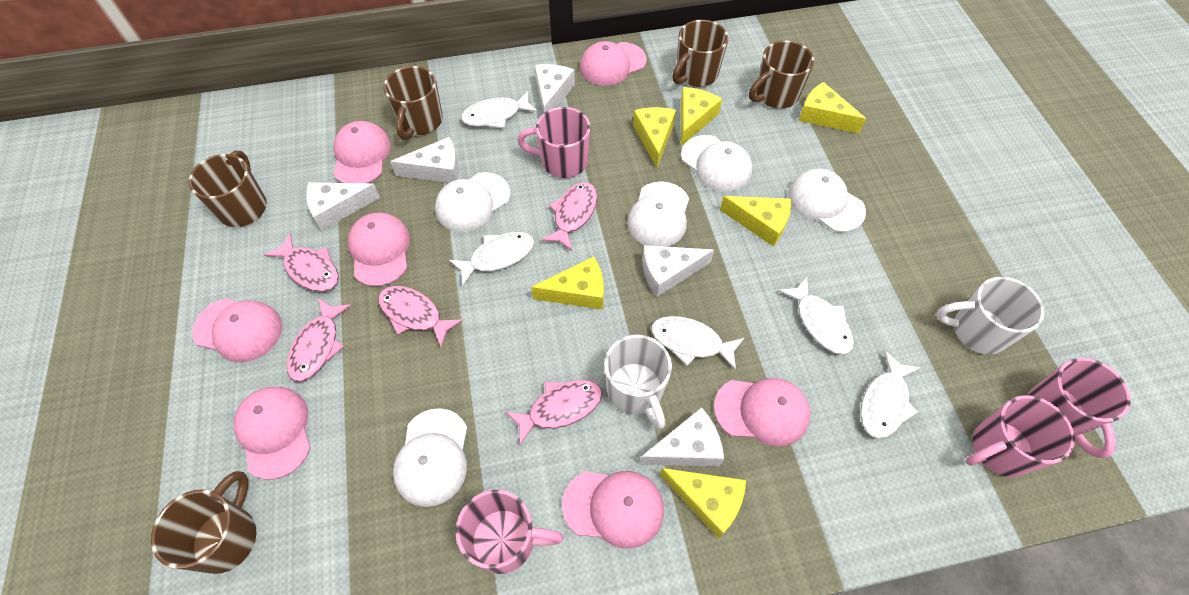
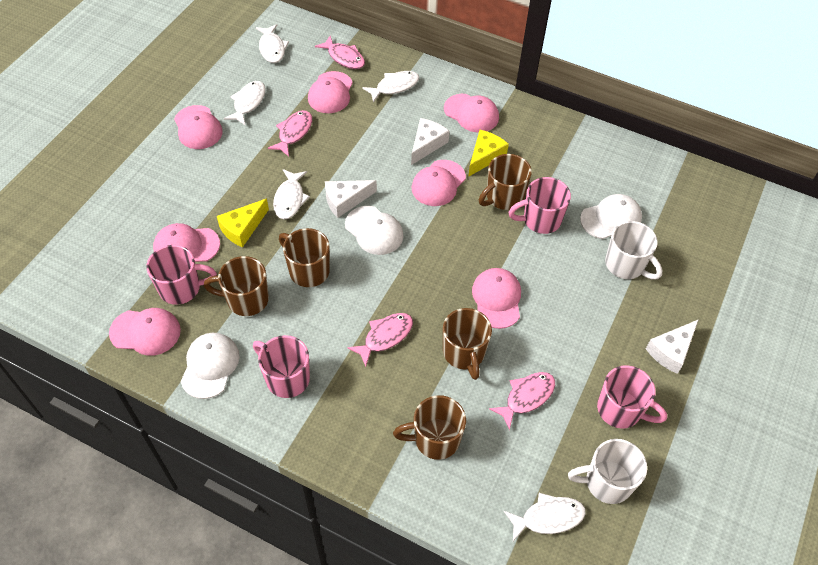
pink fish: 5 -> 4
white cap: 5 -> 3
white cheese: 5 -> 3
yellow cheese: 6 -> 2

